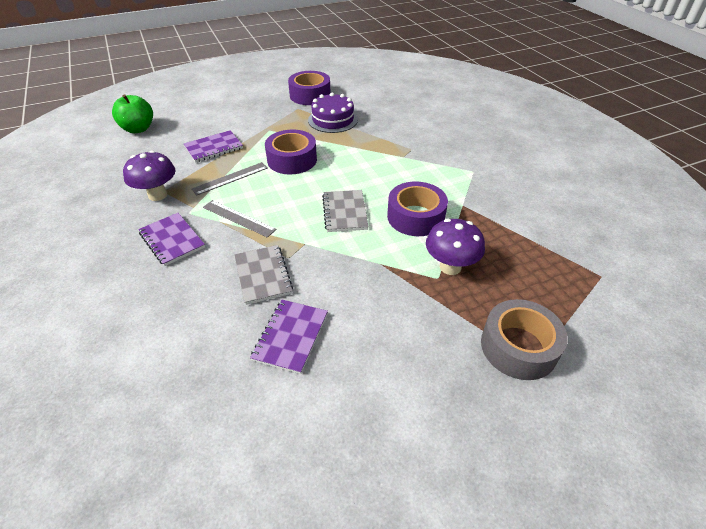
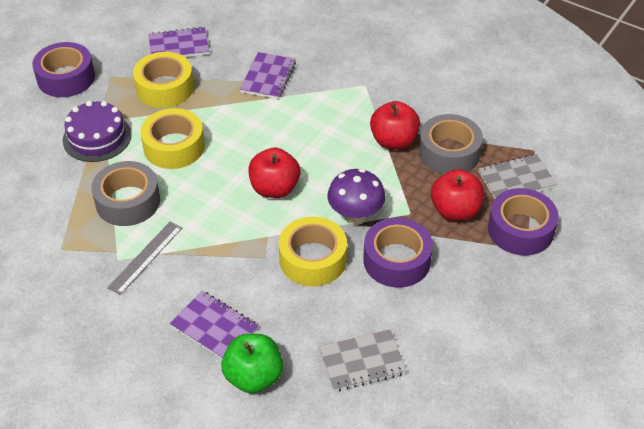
grey ruler: 2 -> 1
grey tape: 1 -> 2
purple mushroom: 2 -> 1
red apple: 0 -> 3
yellow tape: 0 -> 3

